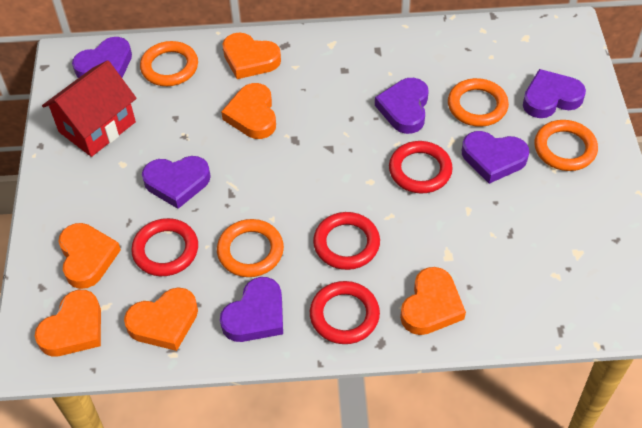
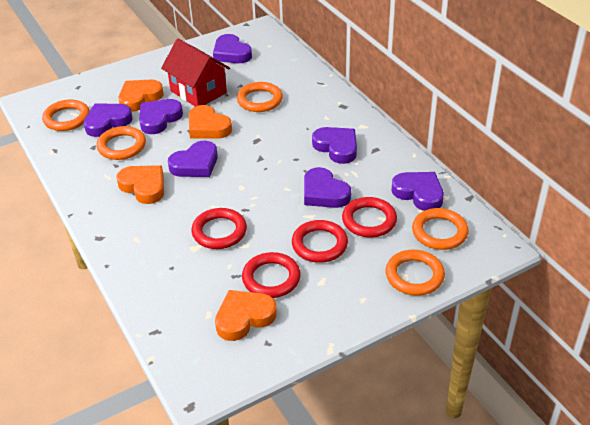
orange heart: 6 -> 4
orange ring: 4 -> 5
purple heart: 6 -> 7

